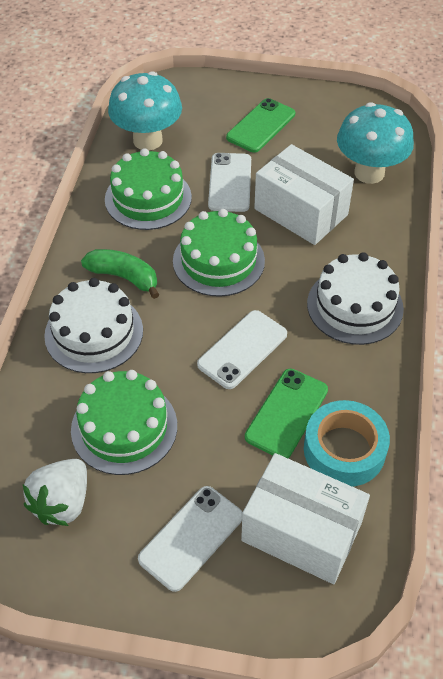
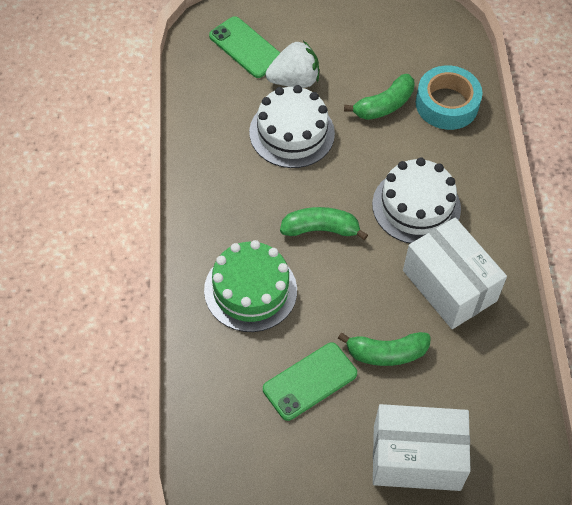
green banana: 1 -> 3
green cake: 3 -> 1
turquoise mushroom: 2 -> 0
white phone: 3 -> 0

